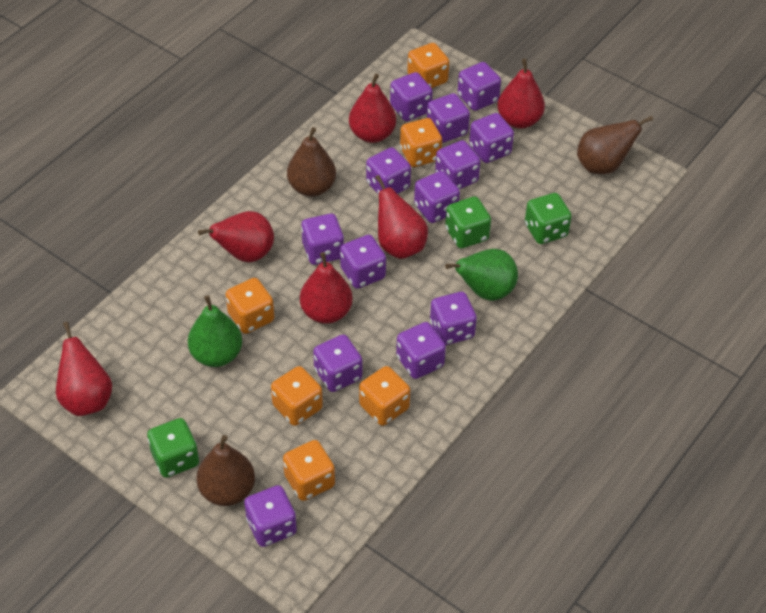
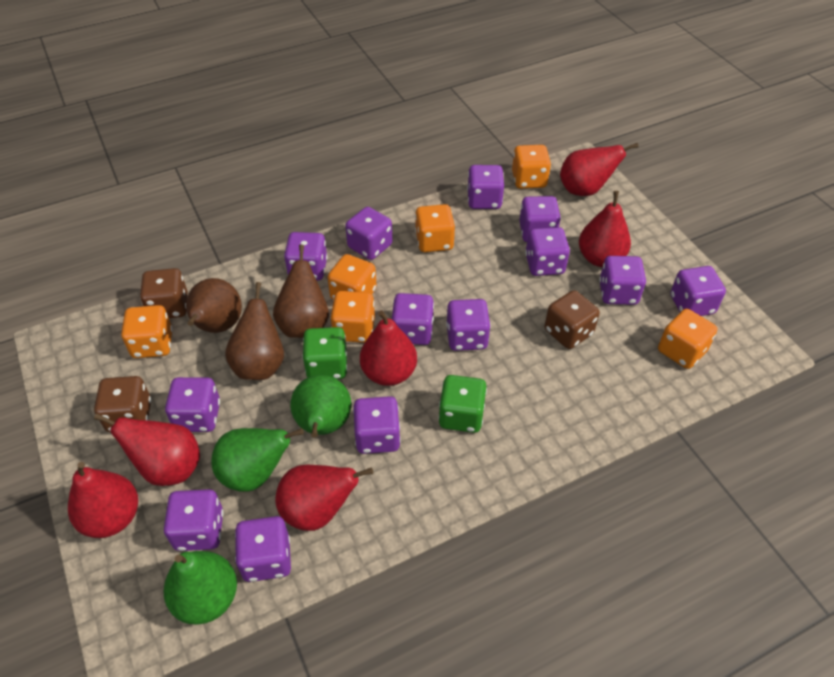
brown dice: 0 -> 3
green dice: 3 -> 2
green pear: 2 -> 3

